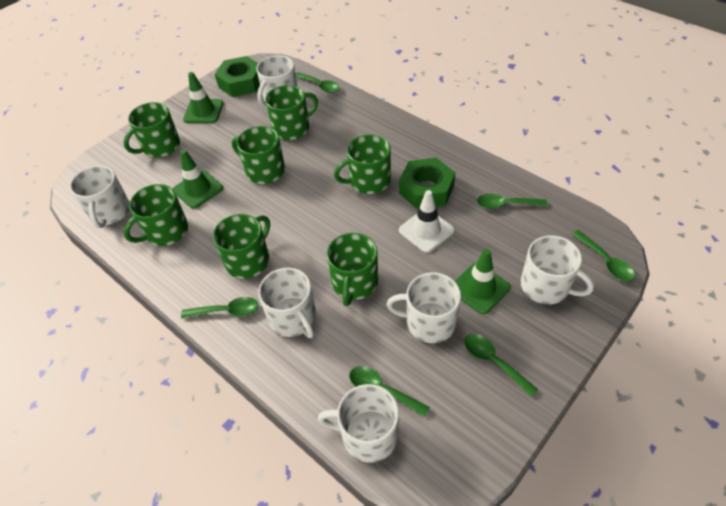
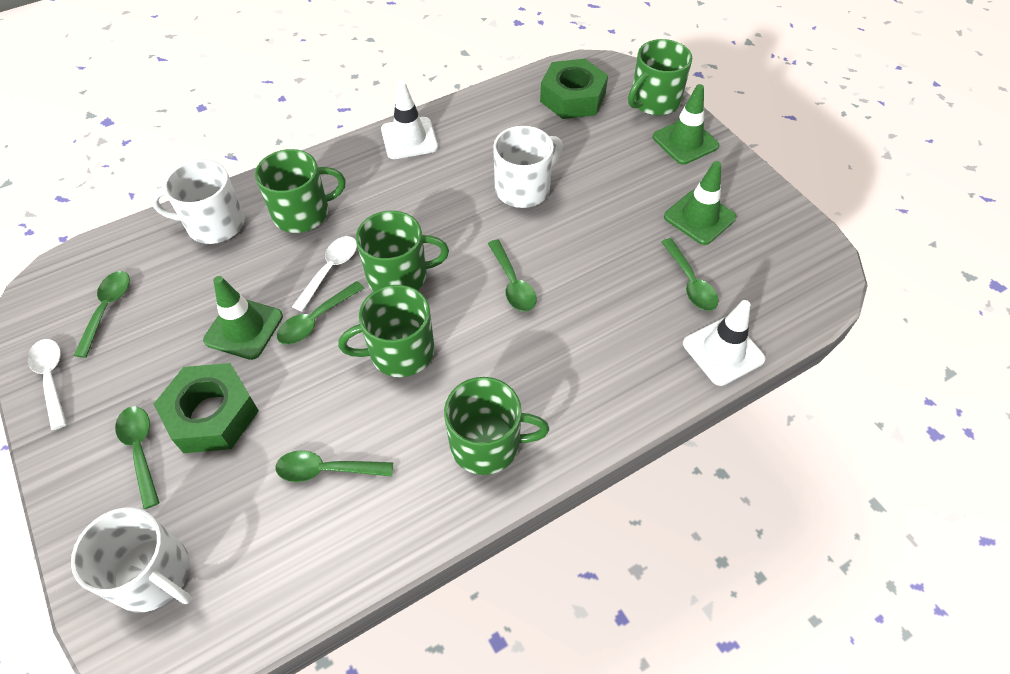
green mug: 7 -> 5
white mug: 6 -> 3
white spoon: 0 -> 2
white traffic cone: 1 -> 2

